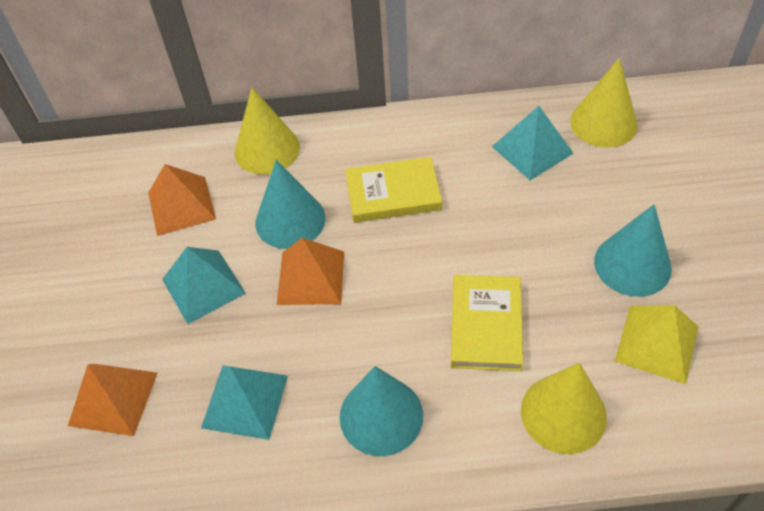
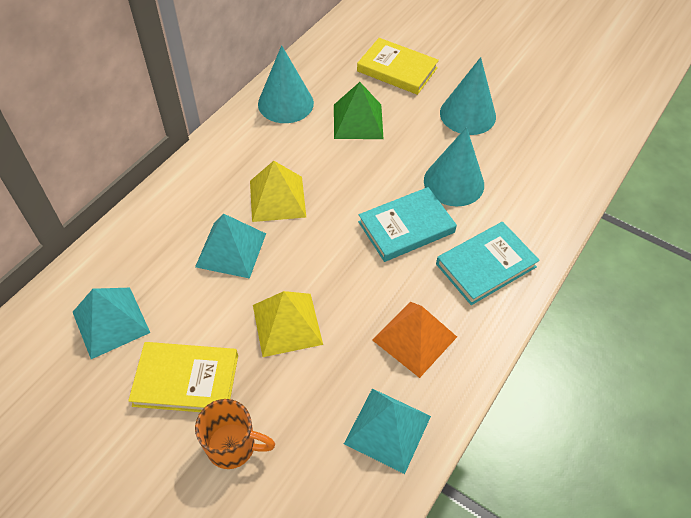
green pyramid: 0 -> 1
orange mug: 0 -> 1
orange pyramid: 3 -> 1
turquoise book: 0 -> 2
yellow cone: 3 -> 0
yellow pyramid: 1 -> 2

